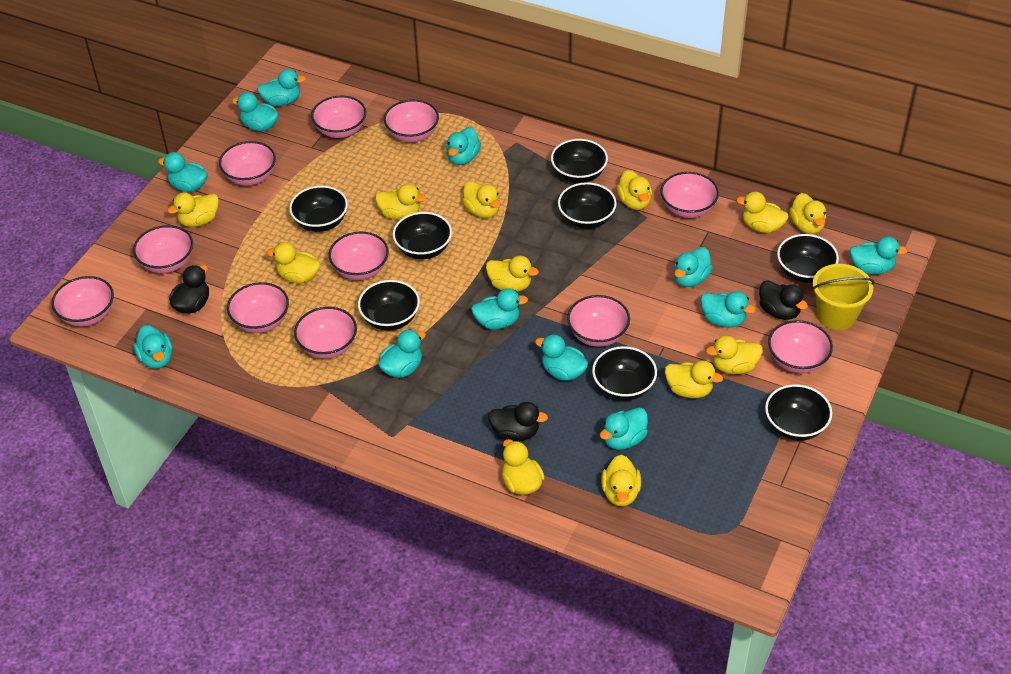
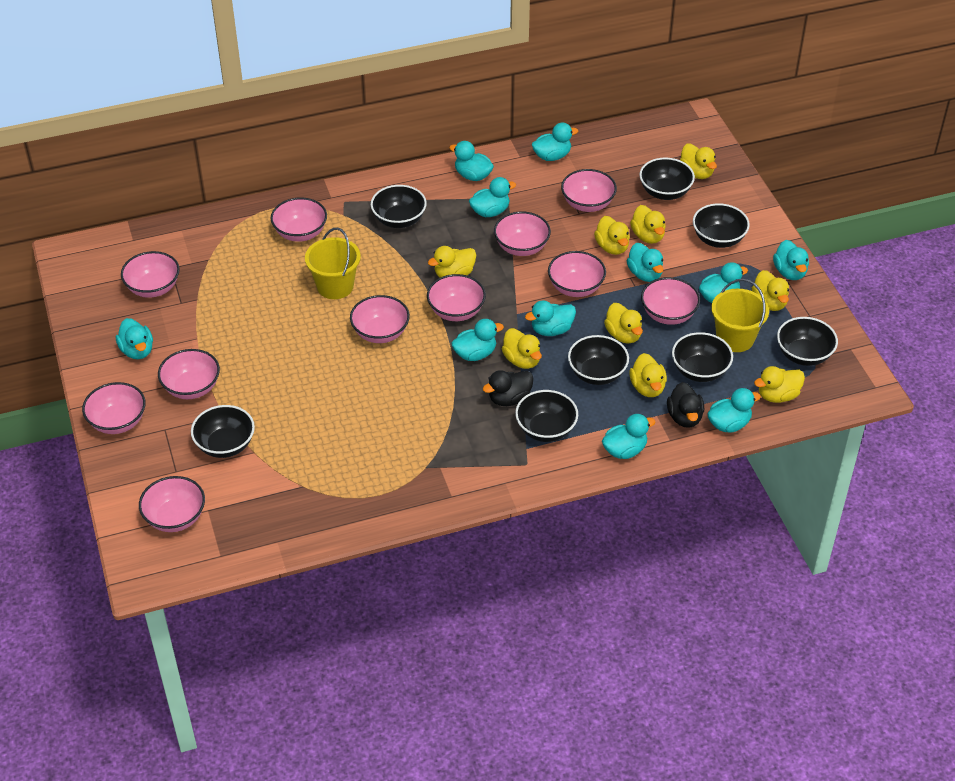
black duck: 3 -> 2
turquoise duck: 12 -> 11
yellow bucket: 1 -> 2
yellow duck: 12 -> 9

